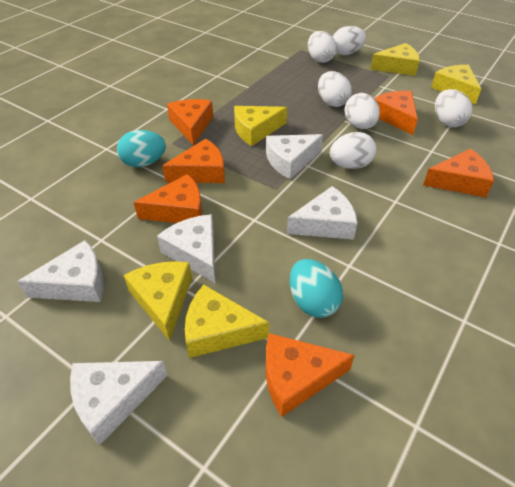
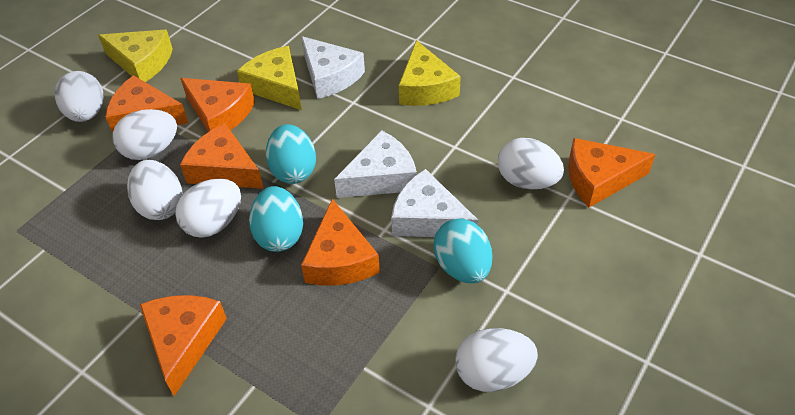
turquoise egg: 2 -> 3
white cheese: 5 -> 3
yellow cheese: 5 -> 3

